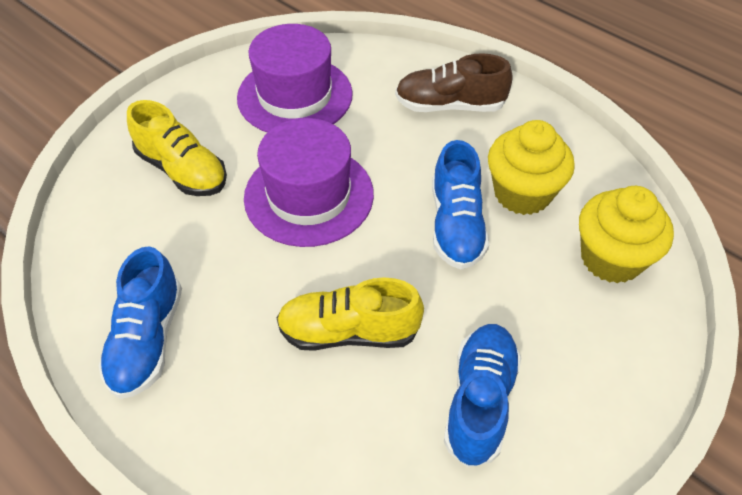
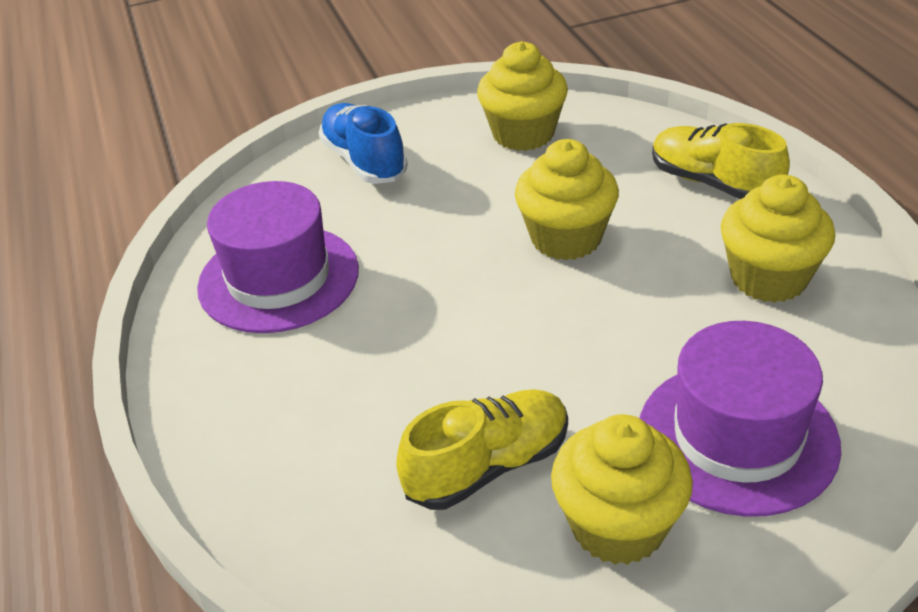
blue shoe: 3 -> 1
brown shoe: 1 -> 0
yellow cupcake: 2 -> 4

